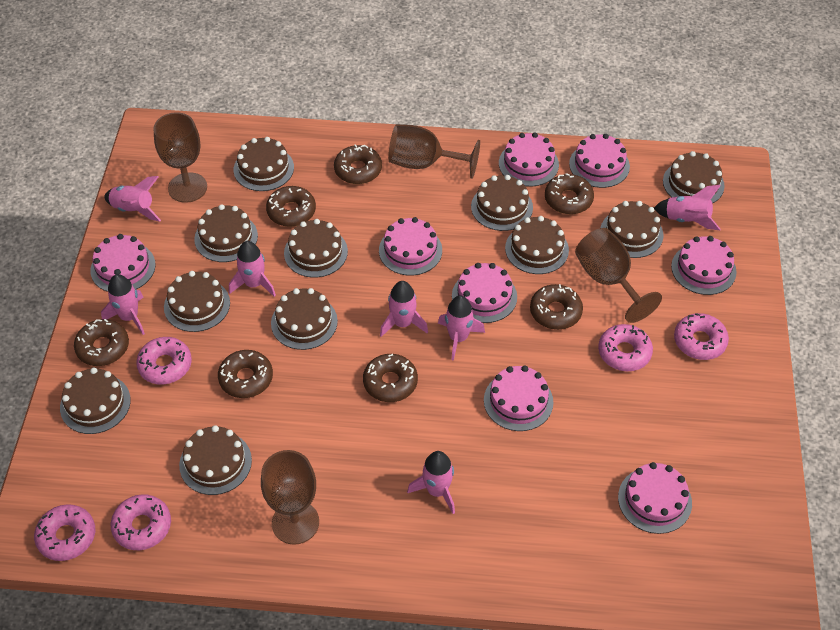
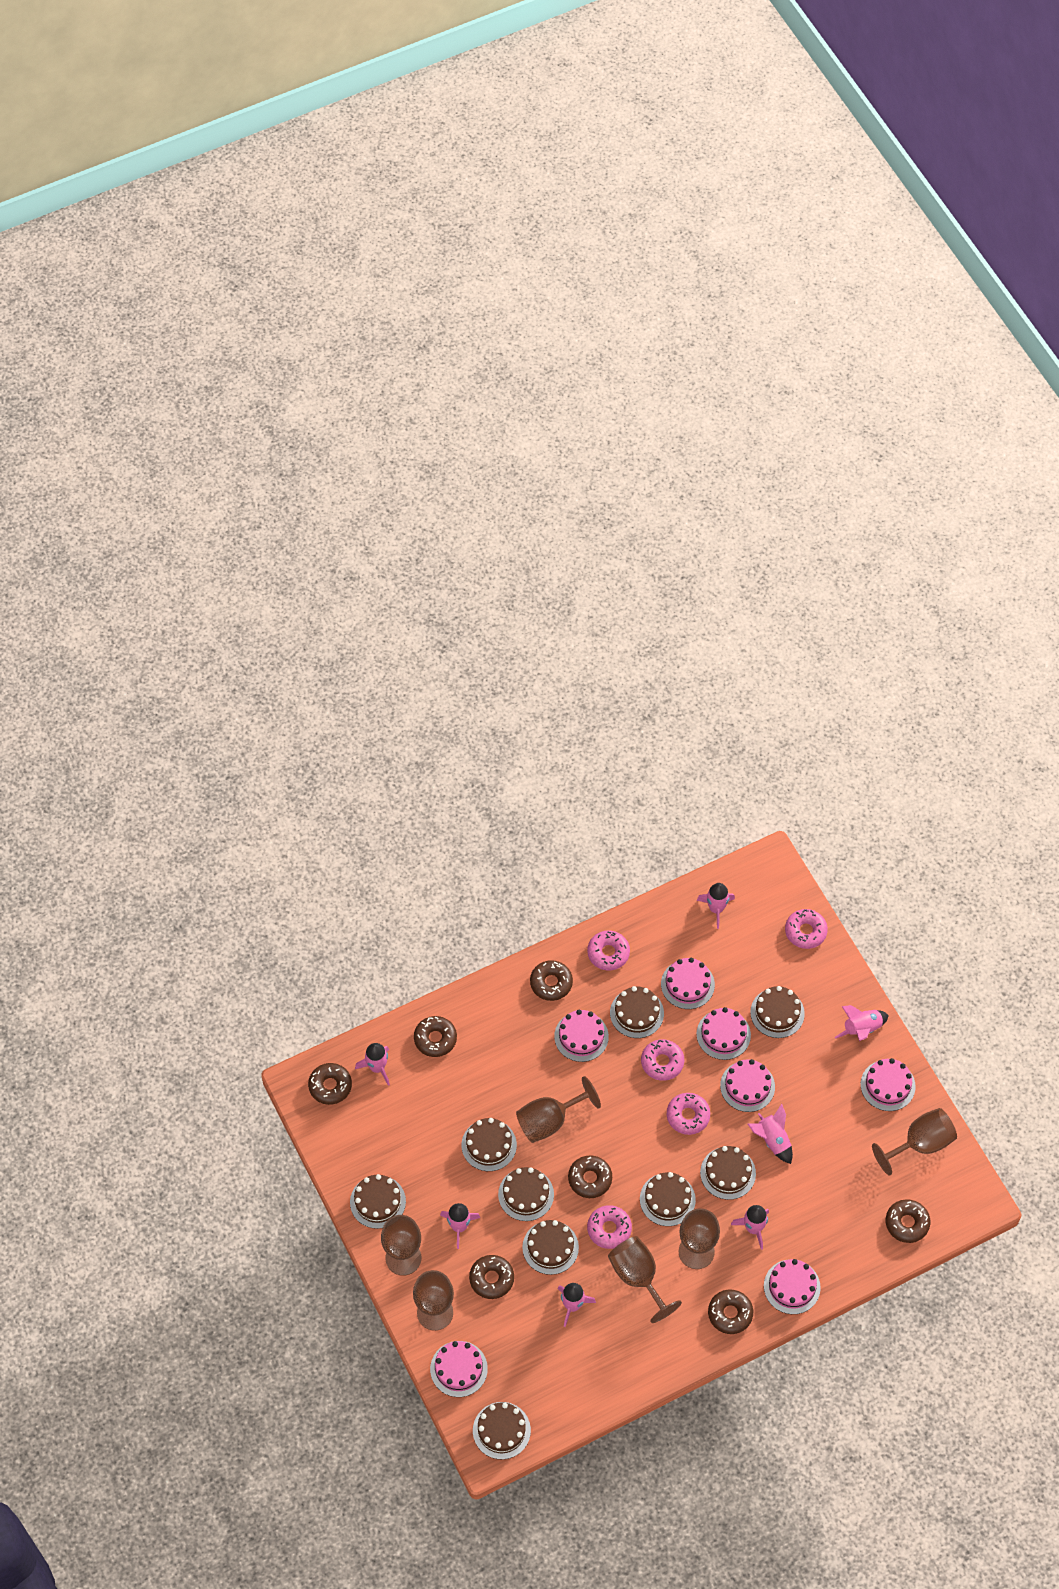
brown cake: 11 -> 9
brown goblet: 4 -> 6
pink cake: 8 -> 7

